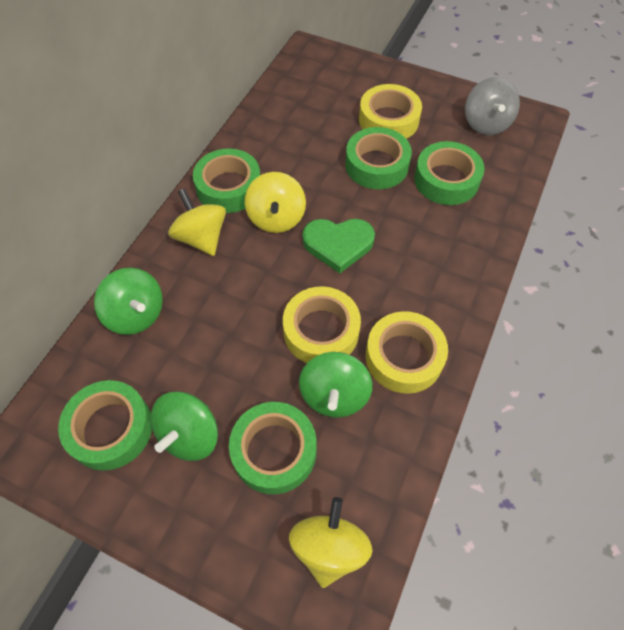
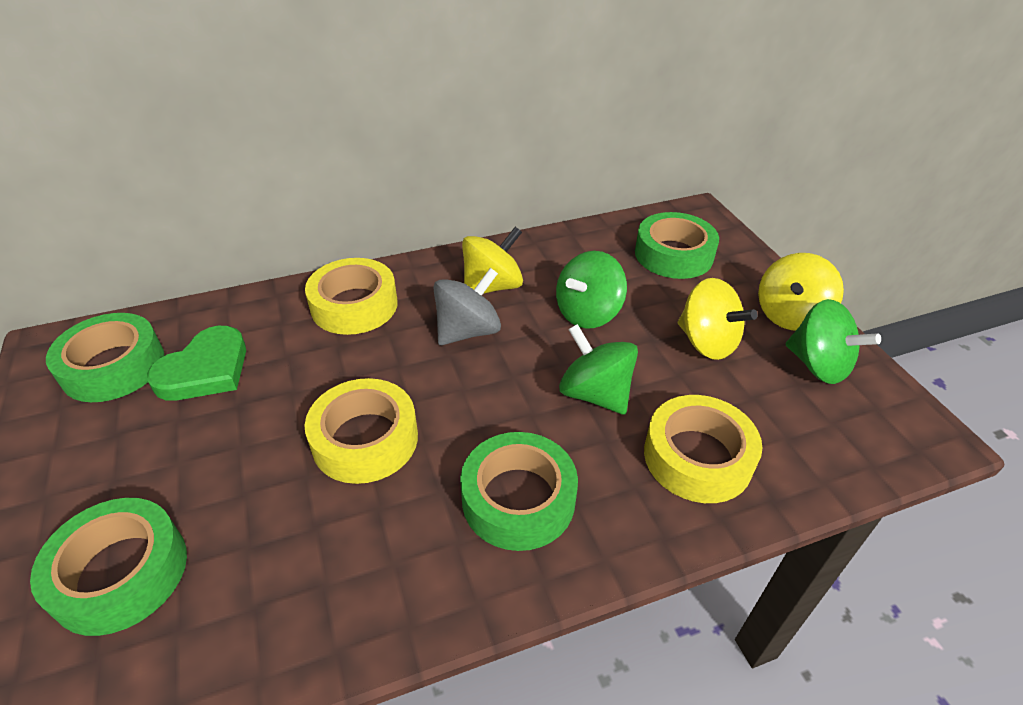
green tape: 5 -> 4

